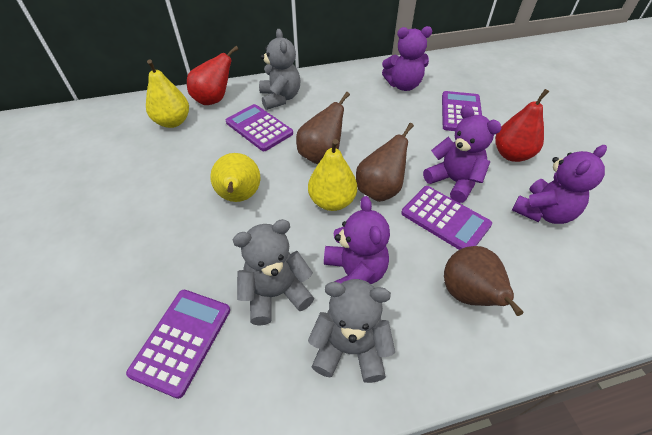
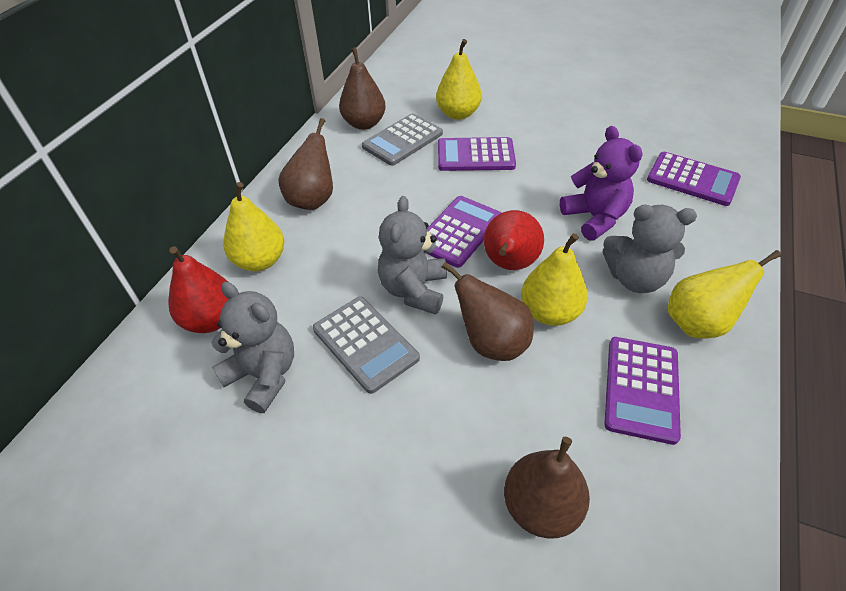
brown pear: 3 -> 4
grey calculator: 0 -> 2
purple teddy bear: 4 -> 1
yellow pear: 3 -> 4

